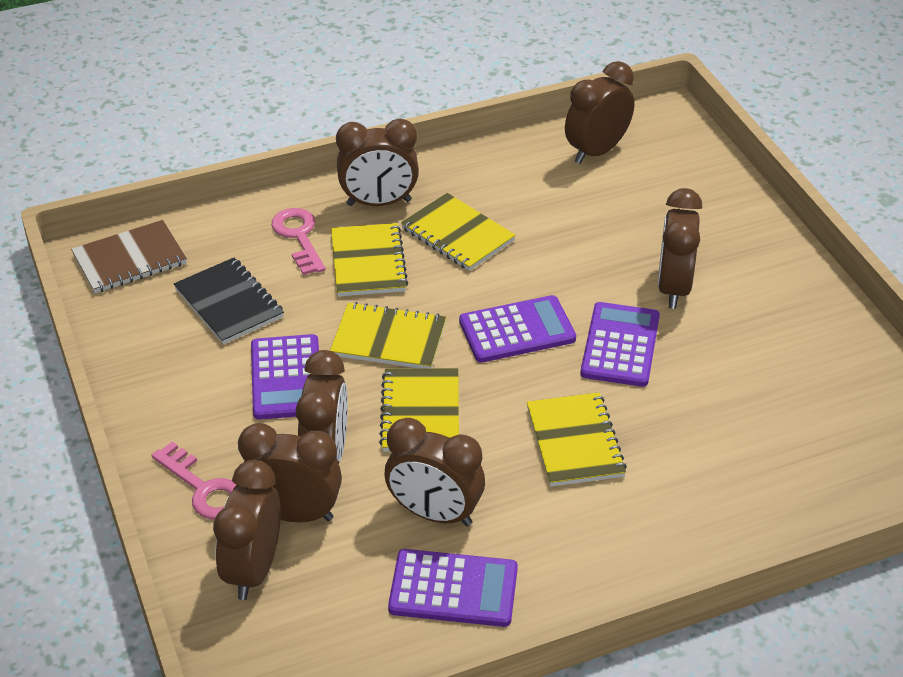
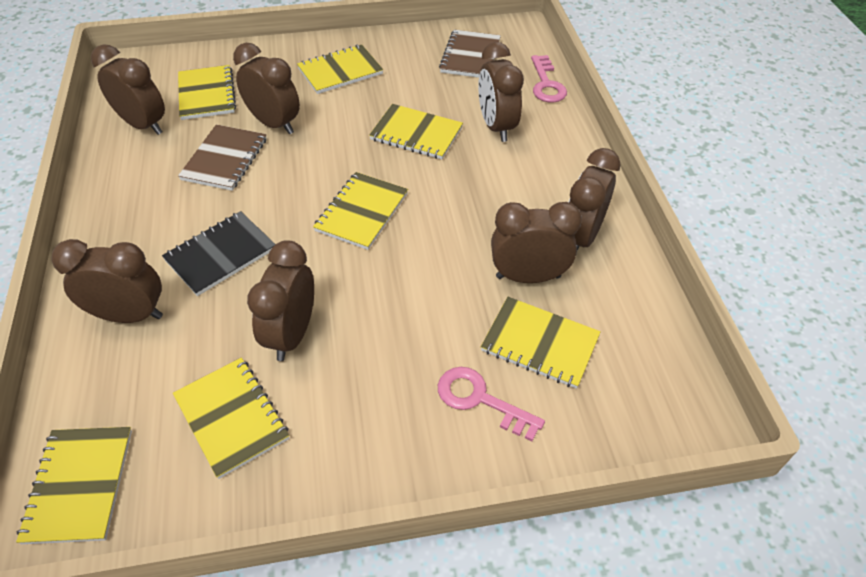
brown notebook: 1 -> 2
purple calculator: 4 -> 0
yellow notebook: 5 -> 7

